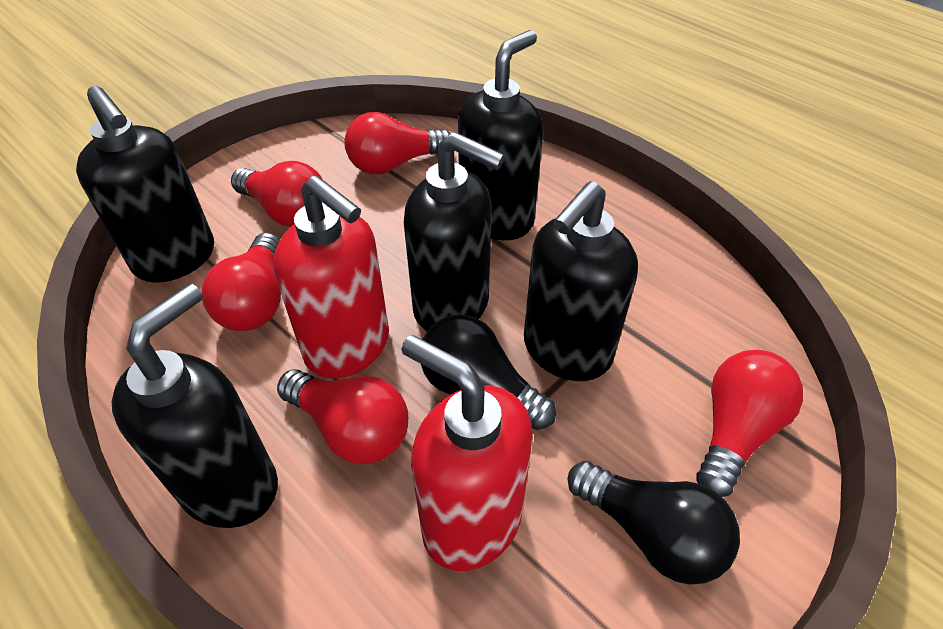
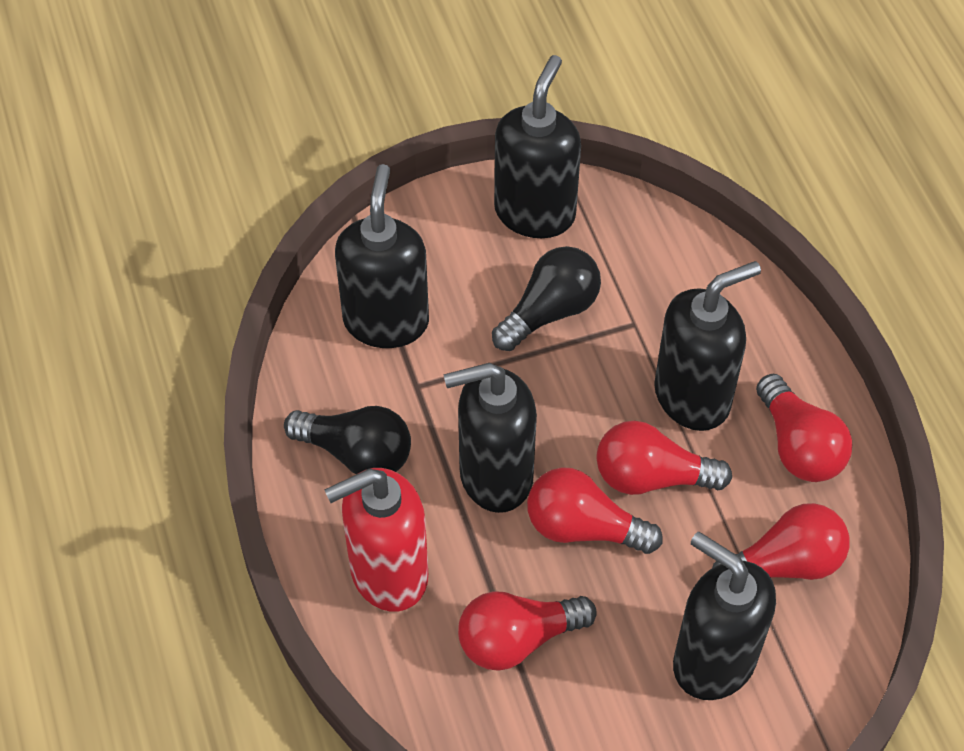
red soap dispenser: 2 -> 1

